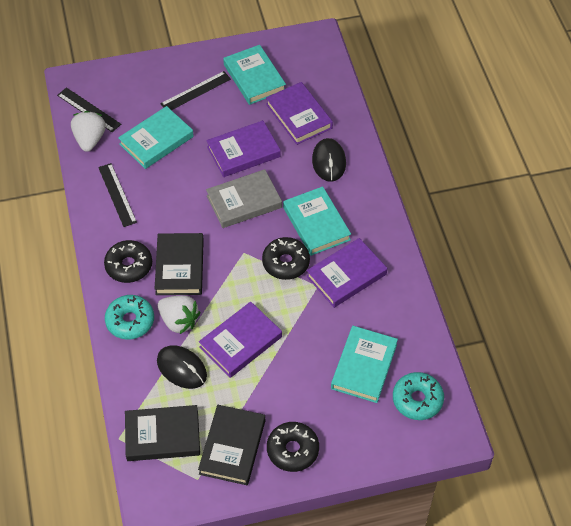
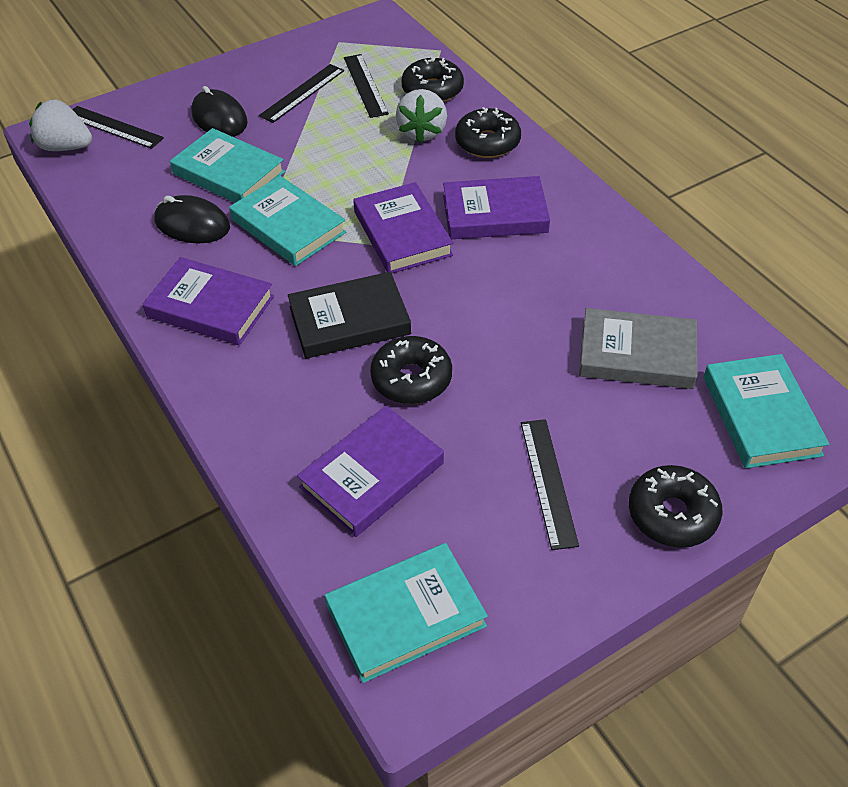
black book: 3 -> 1
black donut: 3 -> 4
black ruler: 3 -> 4
turquoise donut: 2 -> 0

